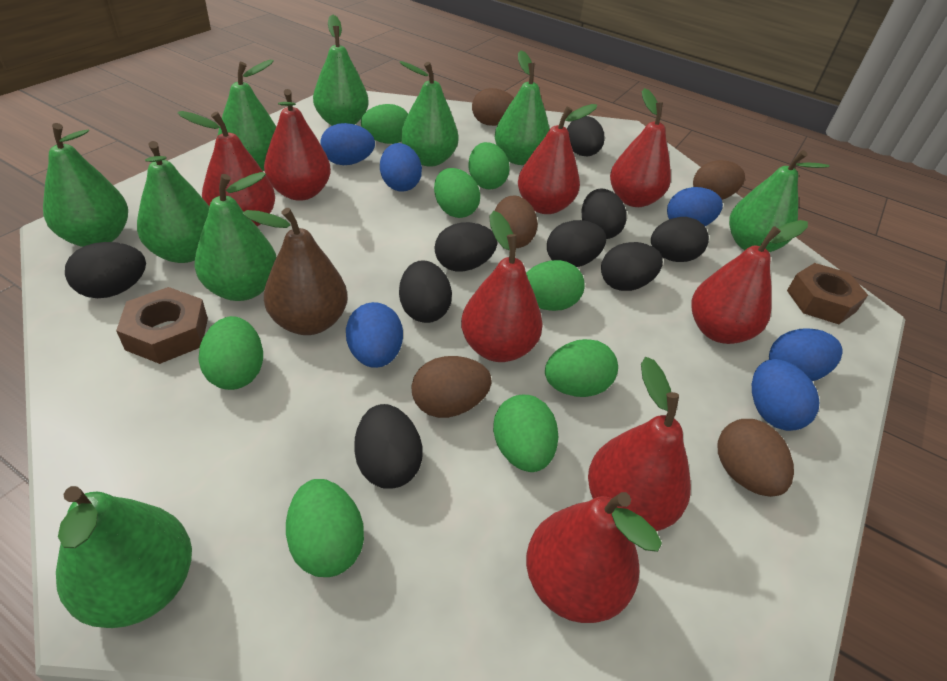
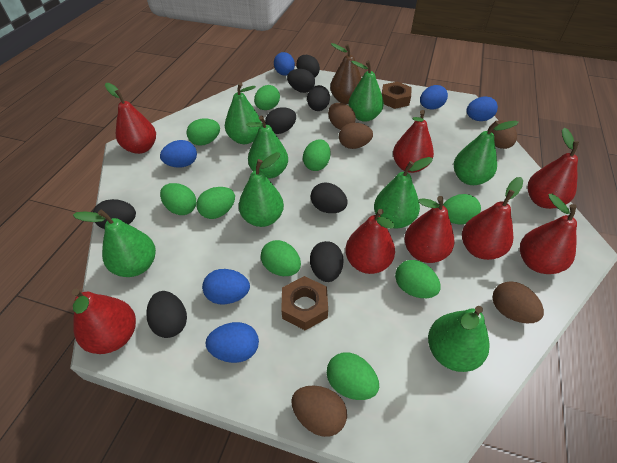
black egg: 9 -> 8
green egg: 8 -> 9
green pear: 9 -> 8

